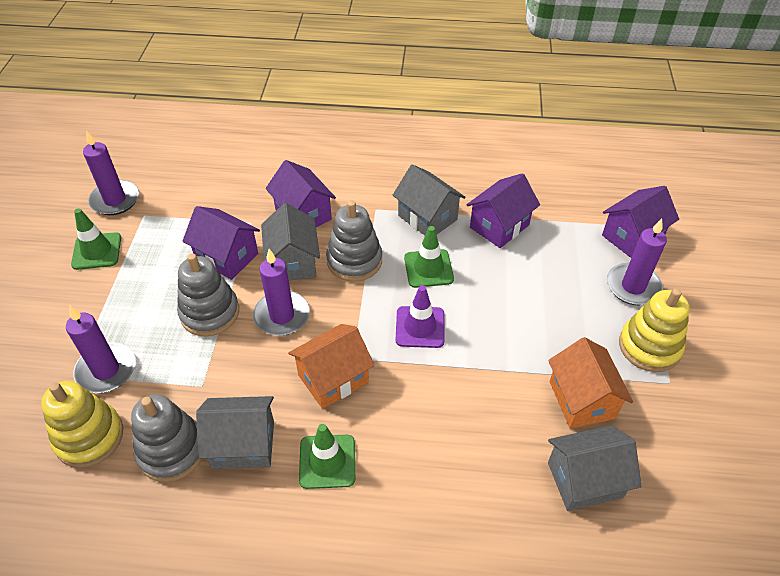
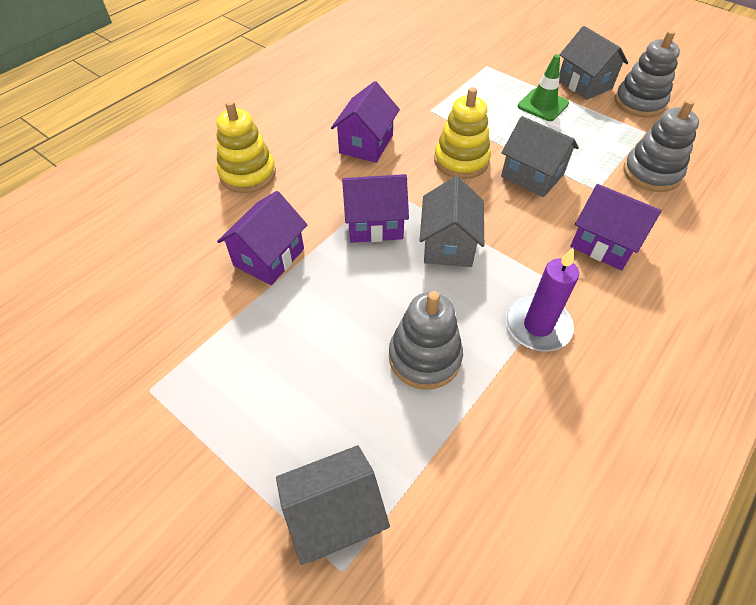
green traffic cone: 3 -> 1
orange house: 2 -> 0
purple candle: 4 -> 1
purple traffic cone: 1 -> 0

